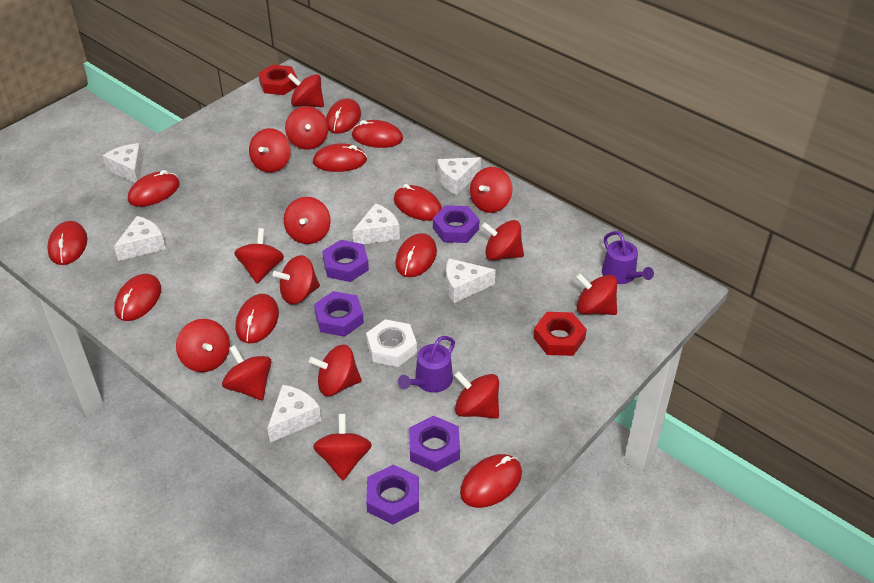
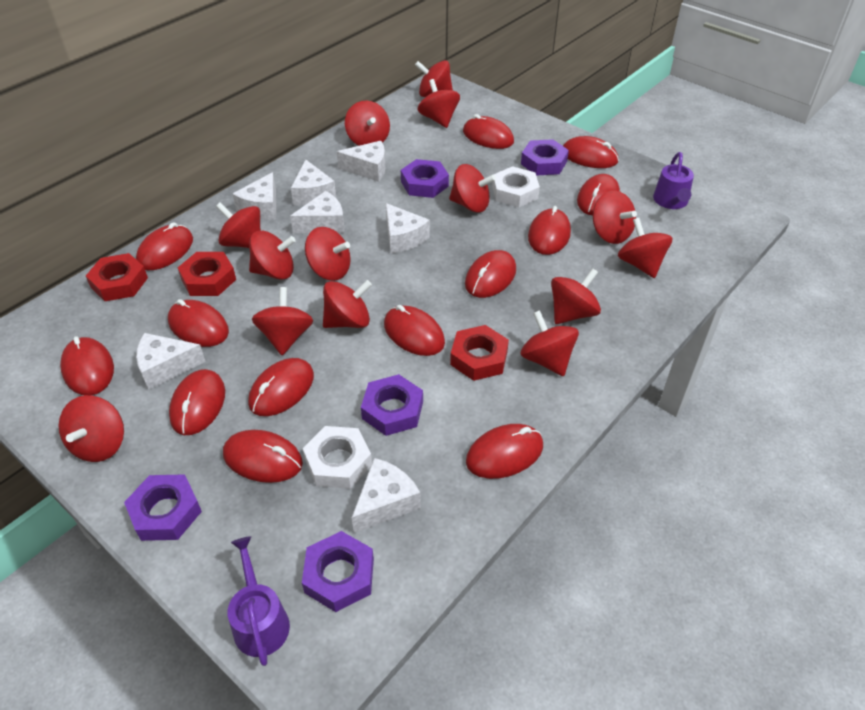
red mouse: 10 -> 13
red nut: 2 -> 3
white cheese: 6 -> 7
white nut: 1 -> 2

